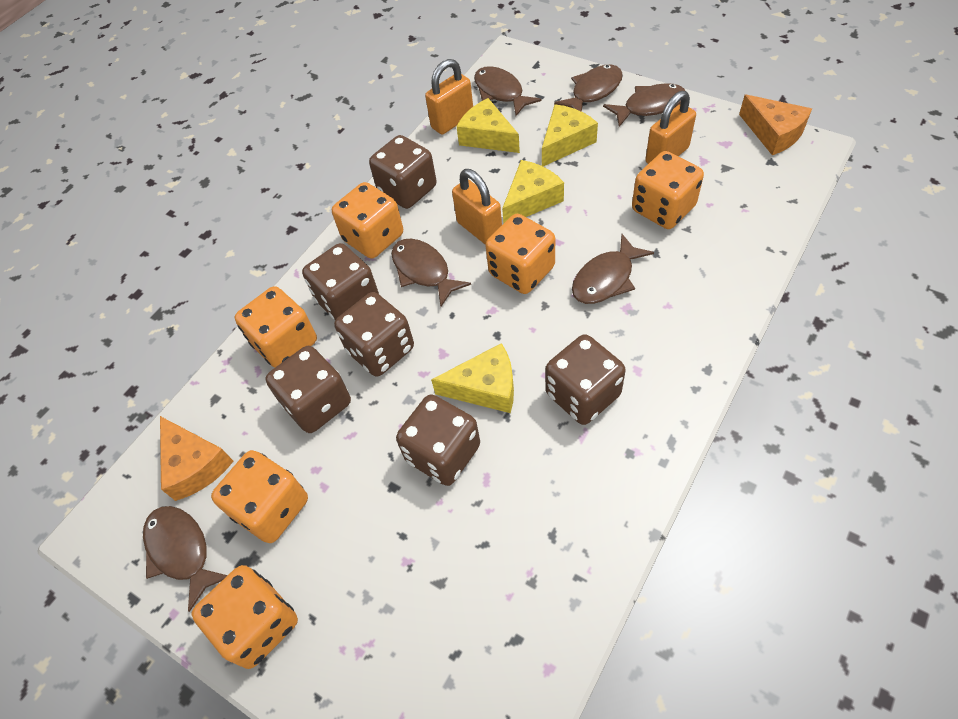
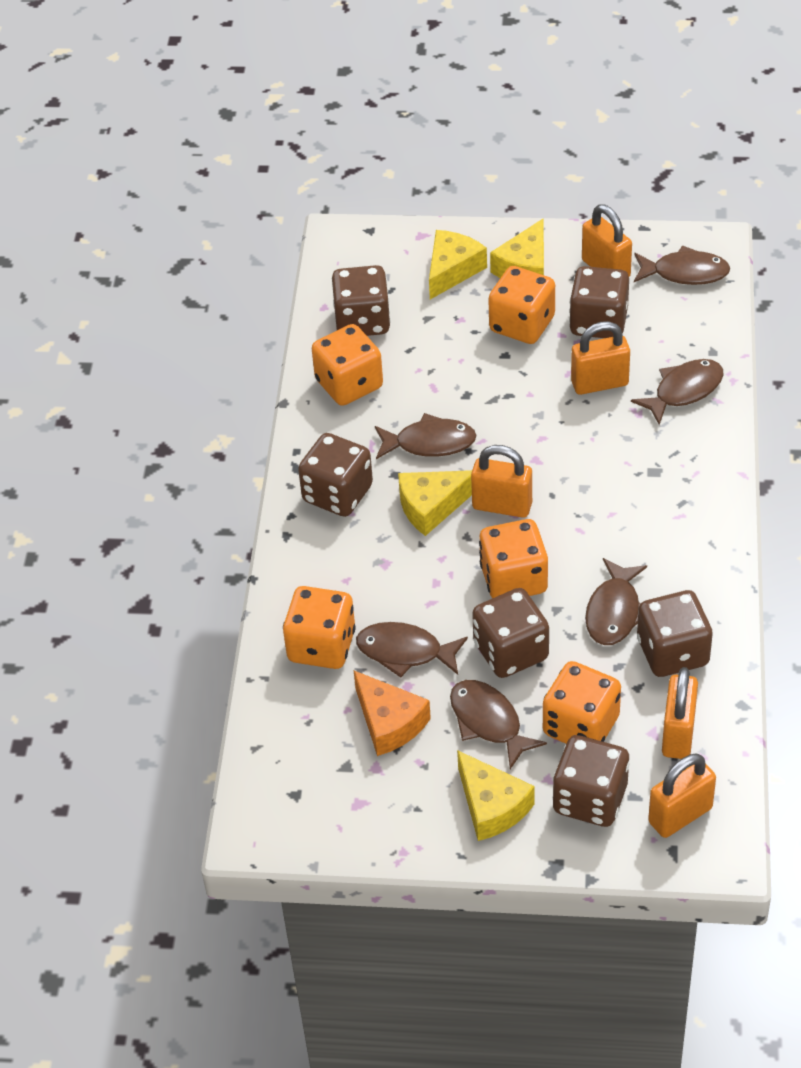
orange cheese: 2 -> 1
orange dice: 6 -> 5
orange padlock: 3 -> 5

